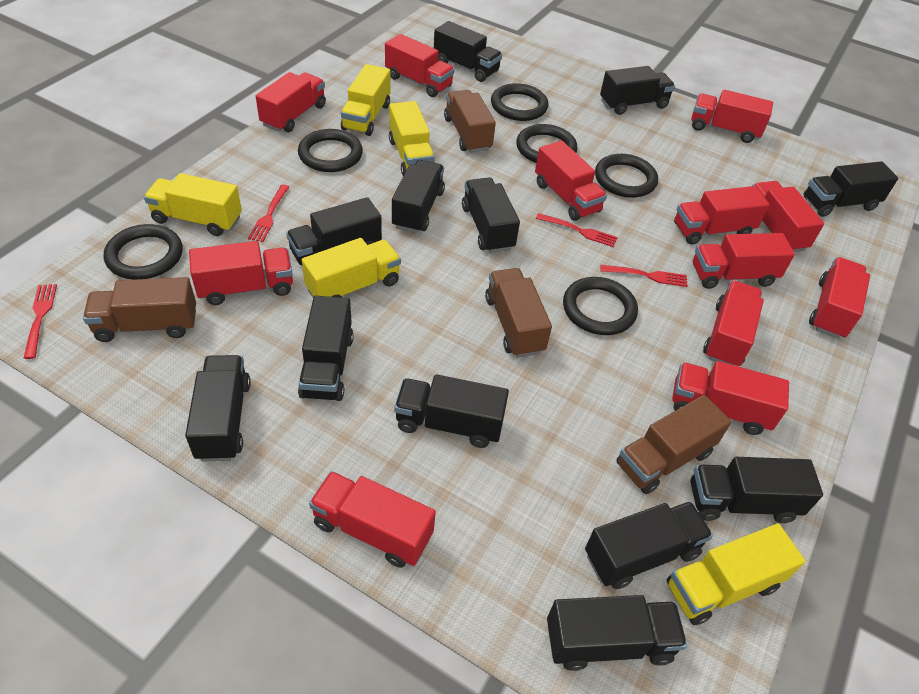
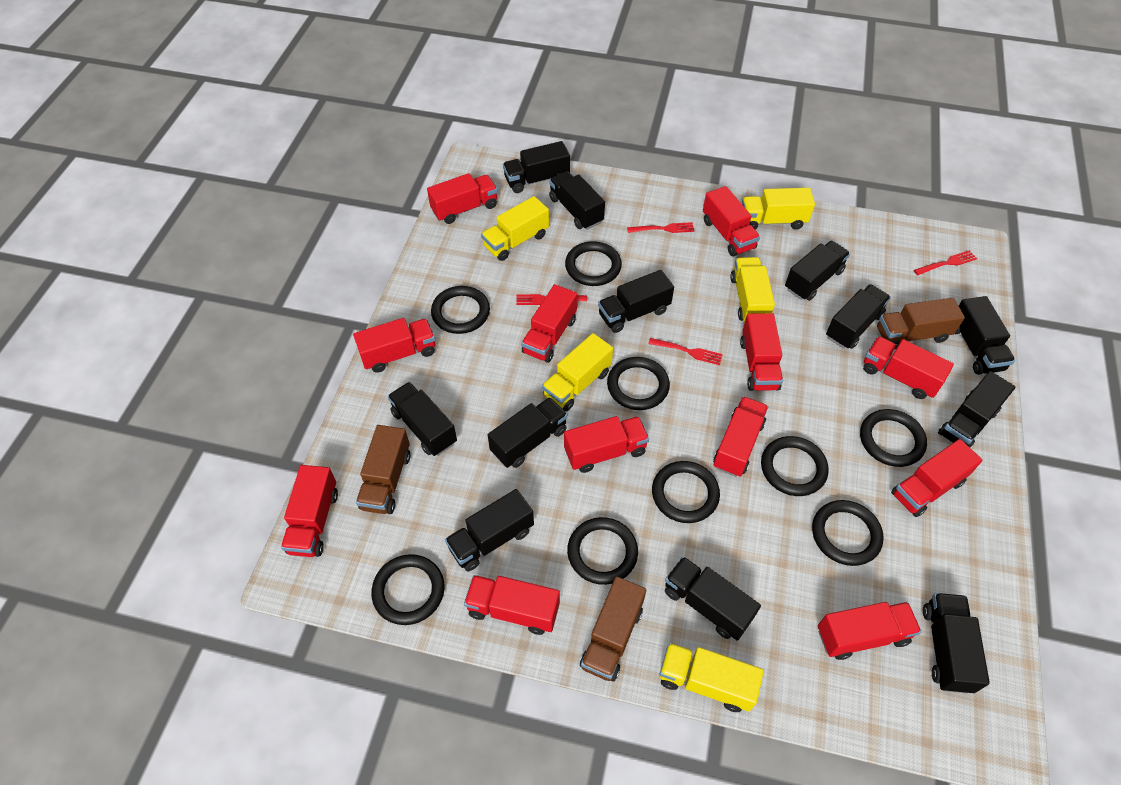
black ring: 6 -> 9
brown truck: 4 -> 3

